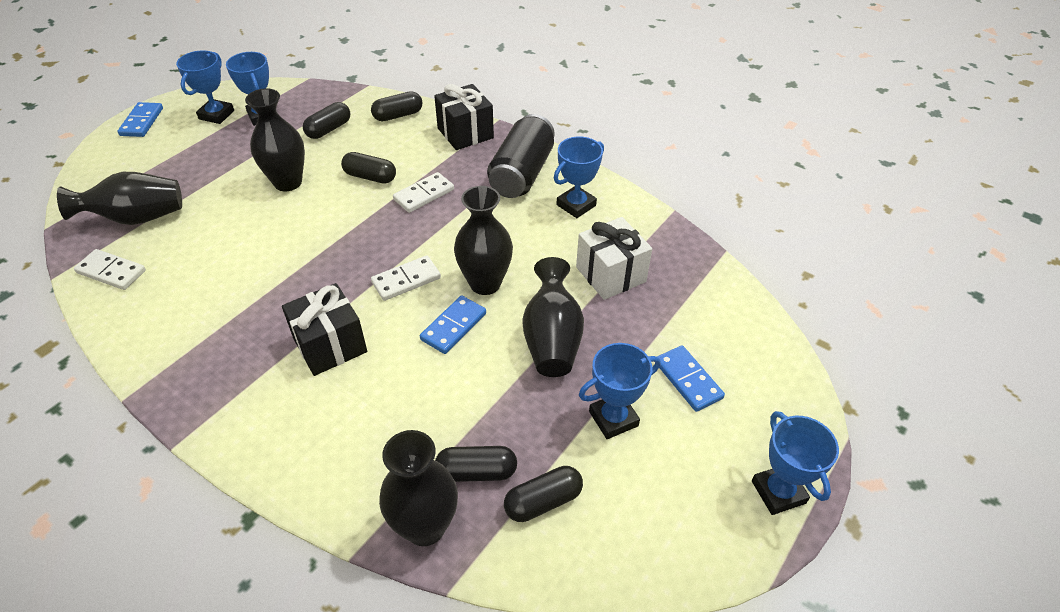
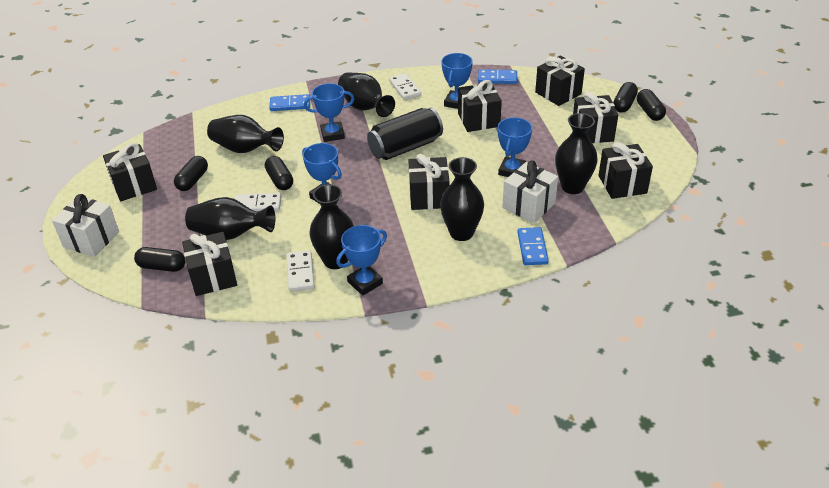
black gift: 2 -> 7
black vase: 5 -> 6
white gift: 1 -> 2

